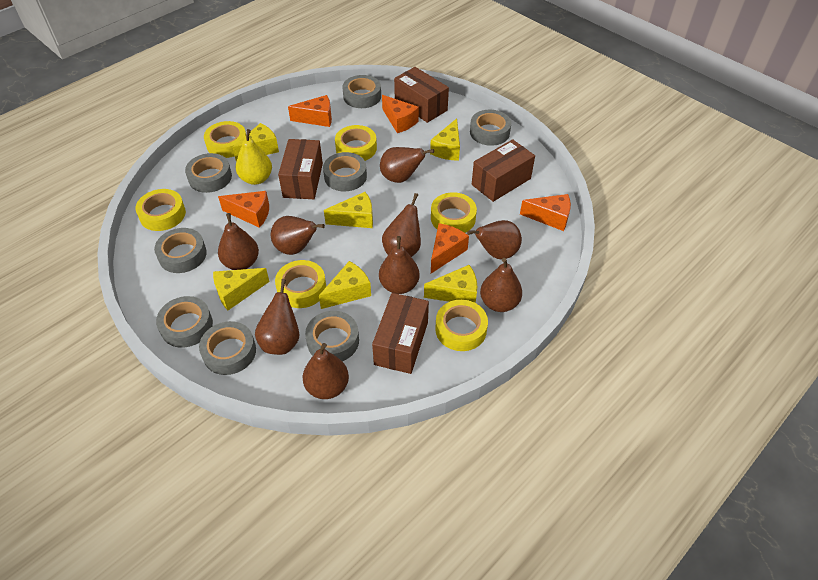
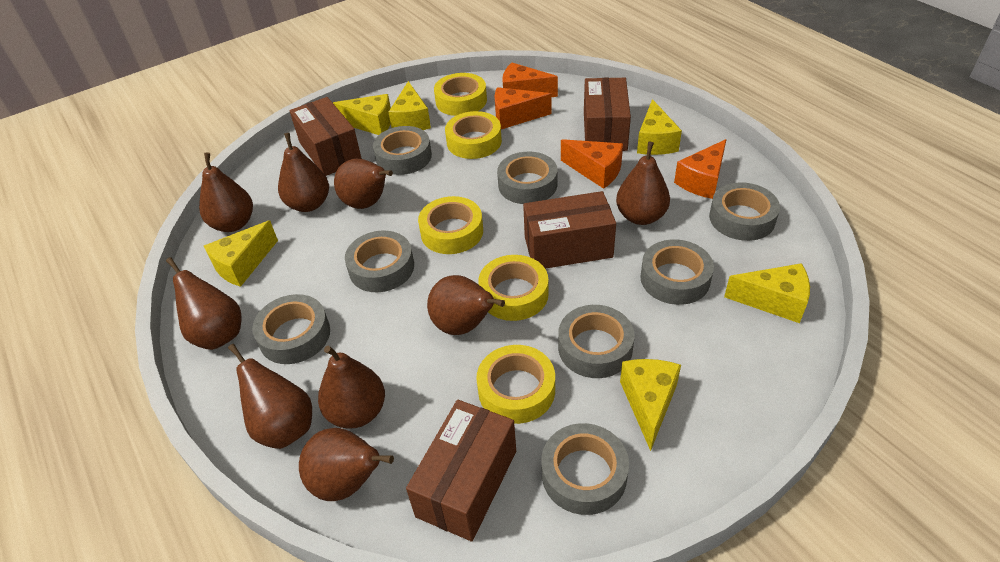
orange cheese: 5 -> 4
yellow pear: 1 -> 0
yellow tape: 6 -> 5

